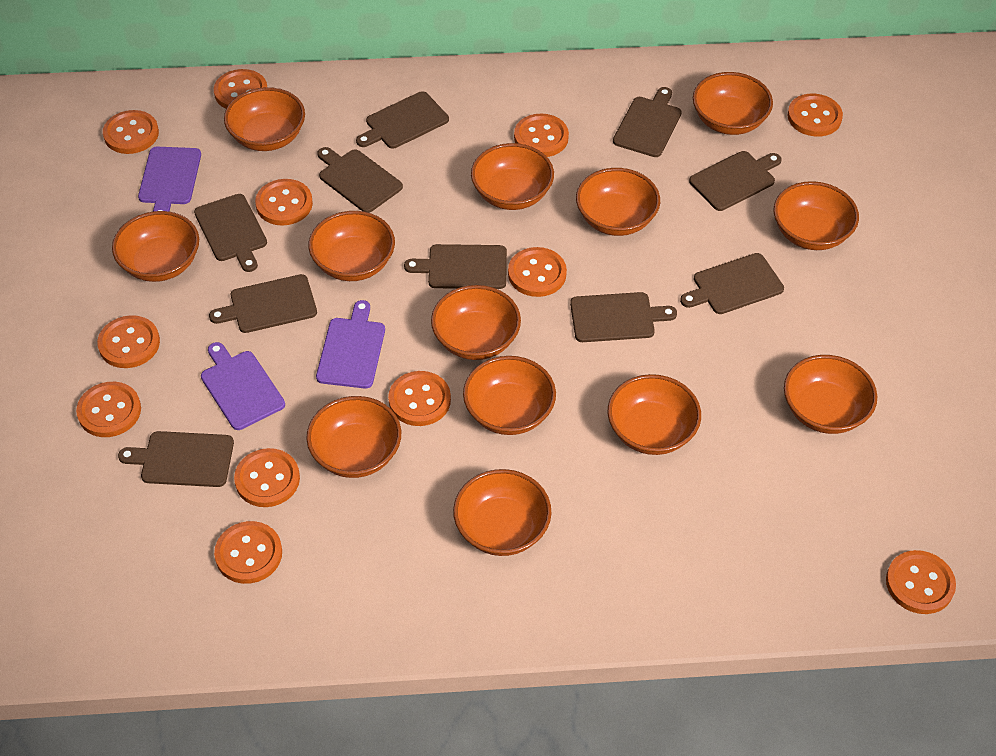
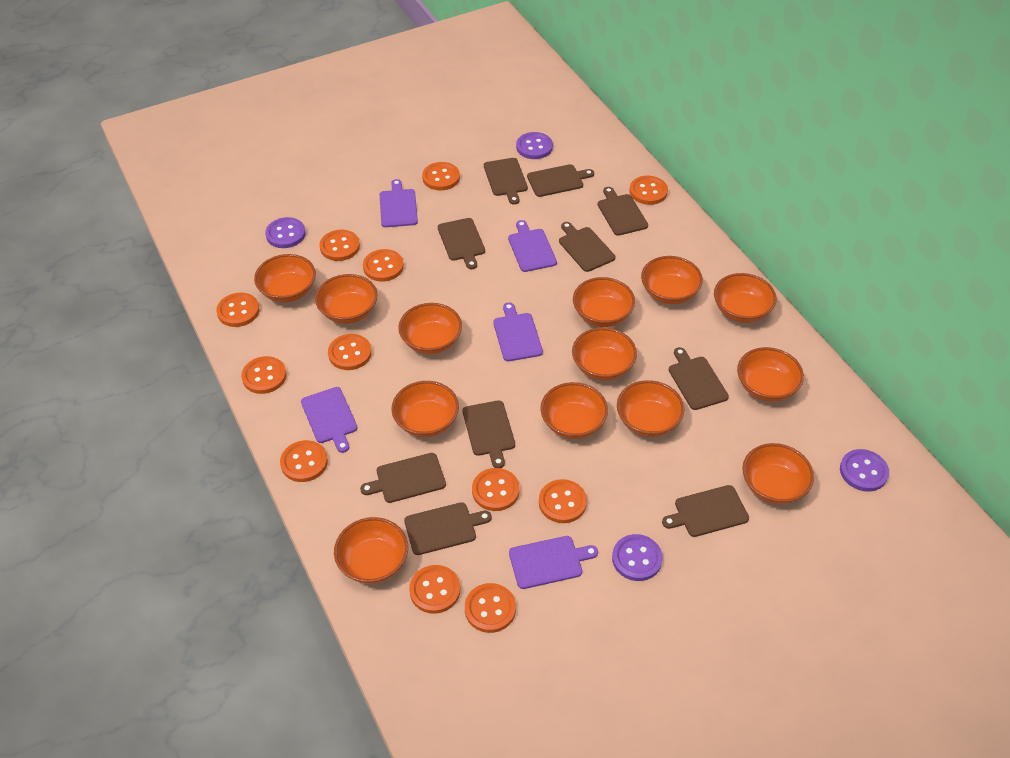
purple button: 0 -> 4
purple cutting board: 3 -> 5

